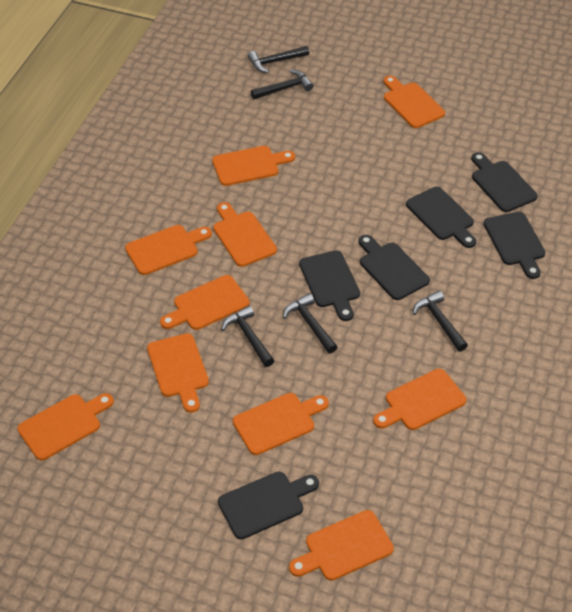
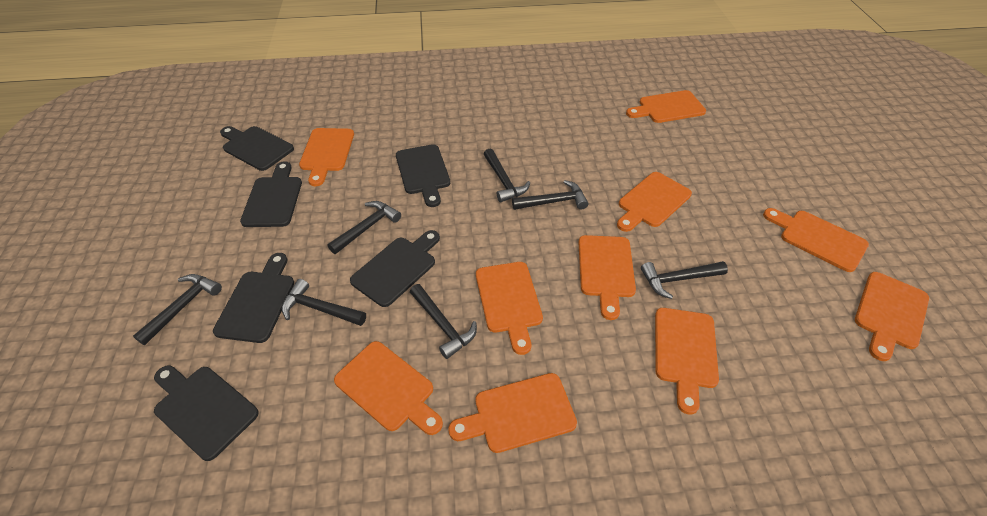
black hammer: 5 -> 7

